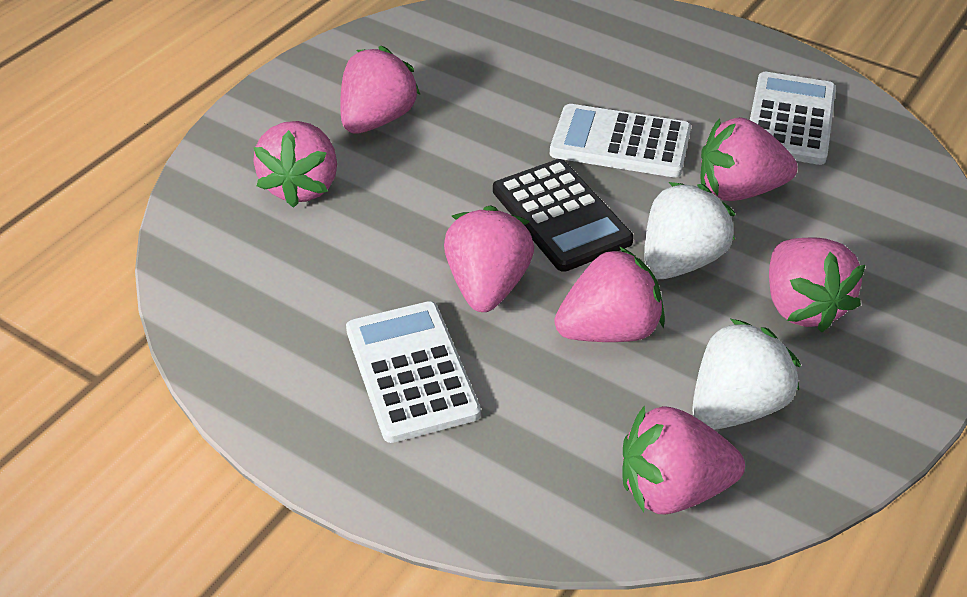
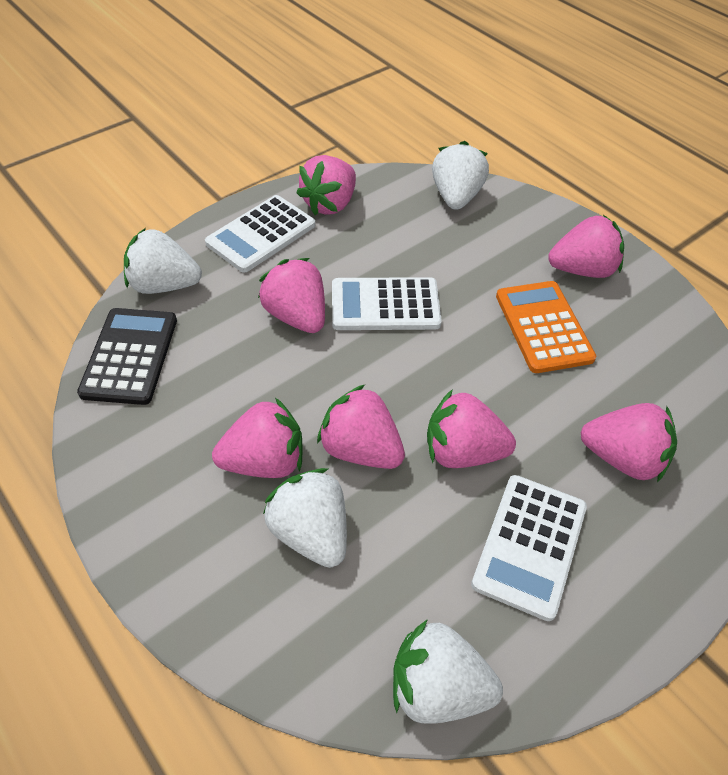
orange calculator: 0 -> 1
white strawberry: 2 -> 4

